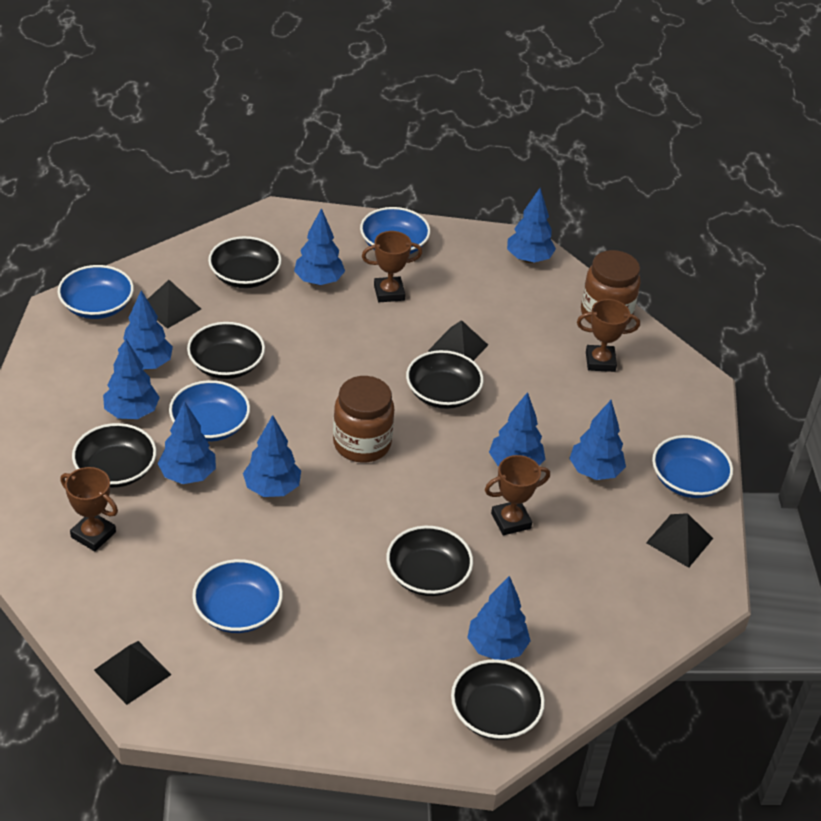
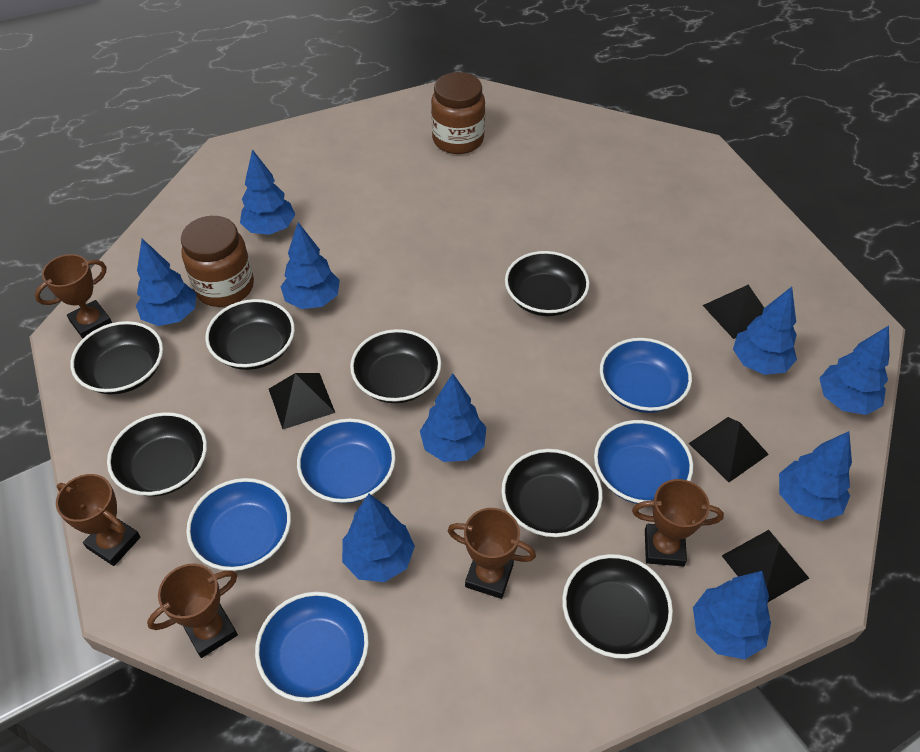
black bowl: 6 -> 7
brown trophy: 4 -> 5

